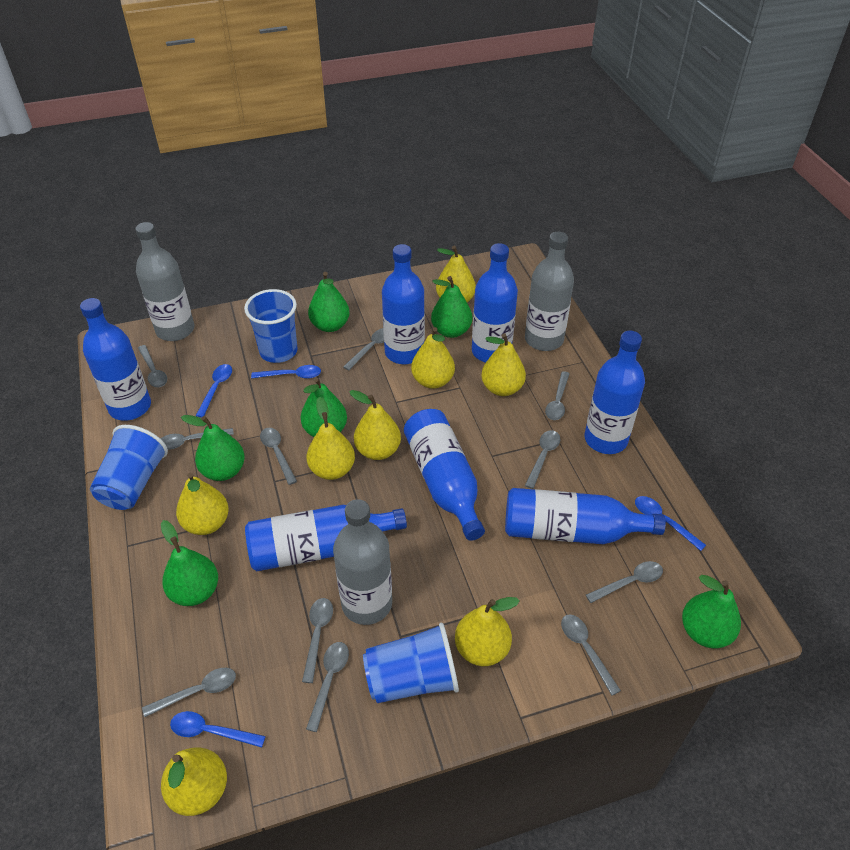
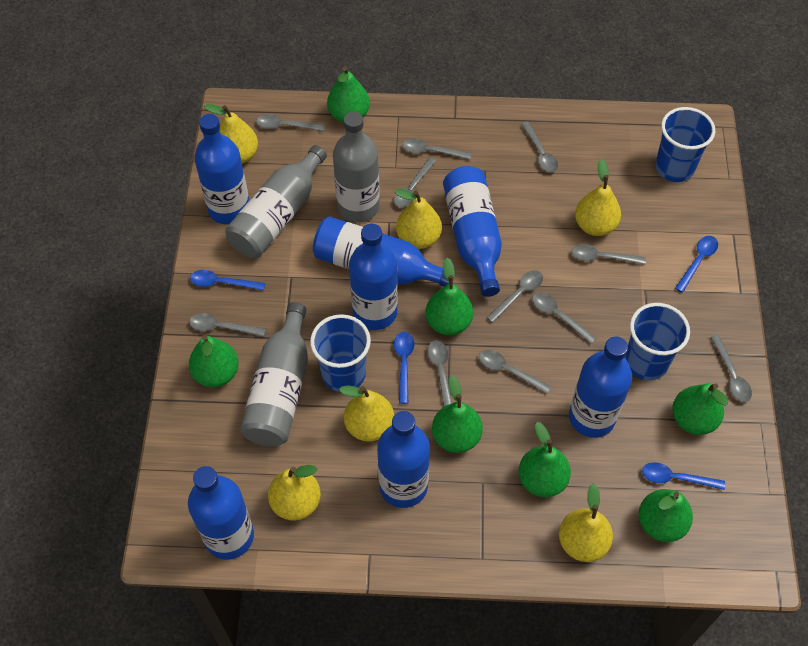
green pear: 6 -> 7
yellow pear: 8 -> 6

